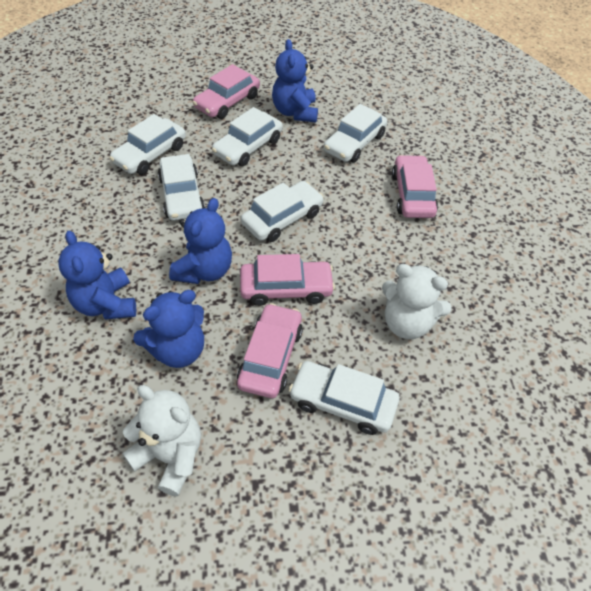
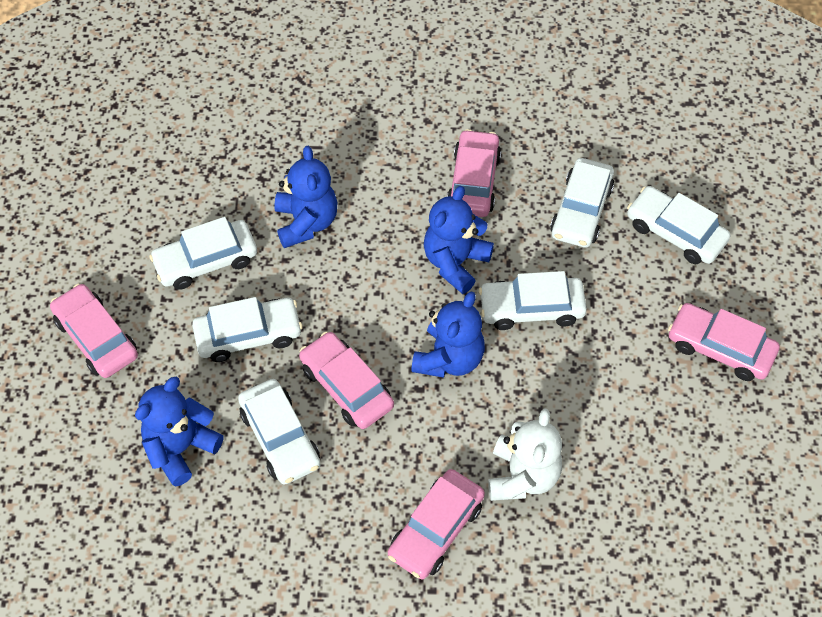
pink car: 4 -> 5
white teddy bear: 2 -> 1

